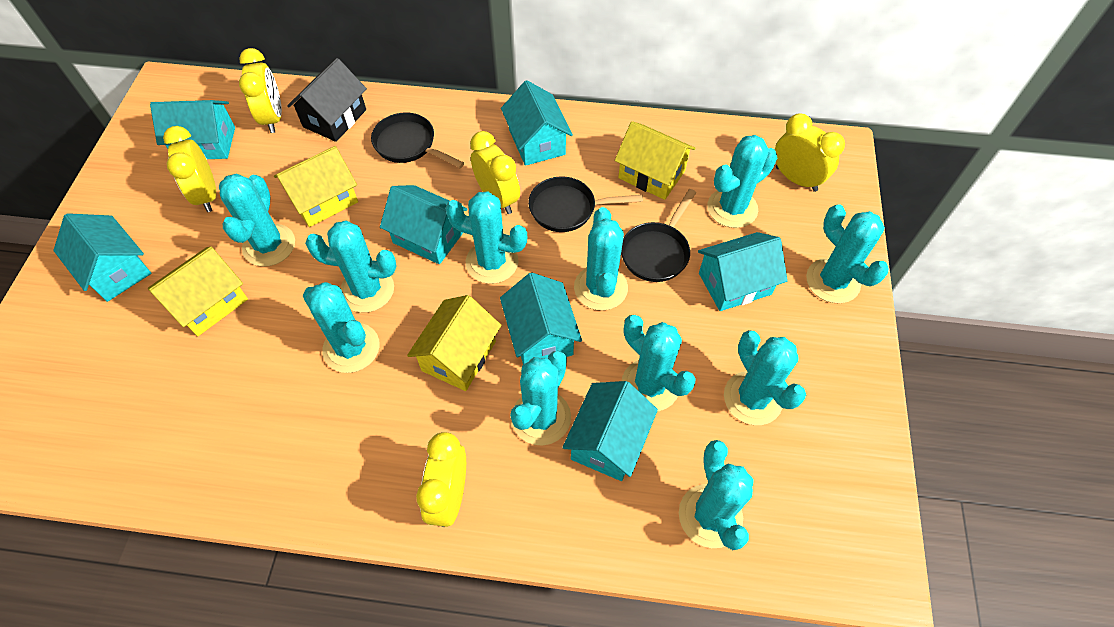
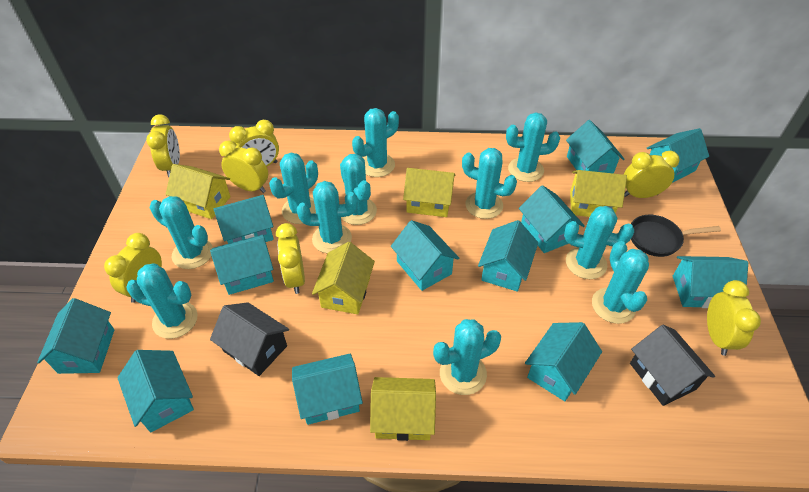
black house: 1 -> 2
black pan: 3 -> 1
turquoise house: 7 -> 12
yellow clock: 5 -> 7
yellow house: 4 -> 5

